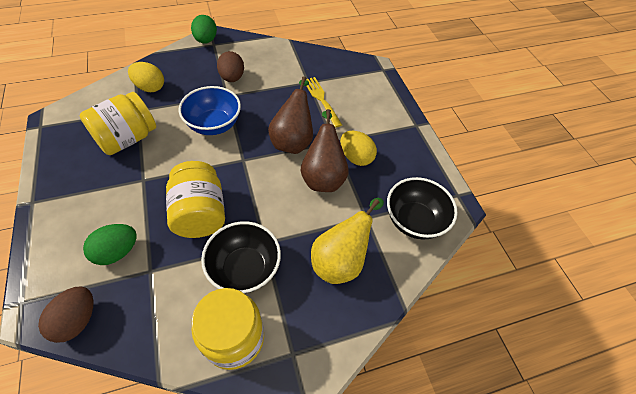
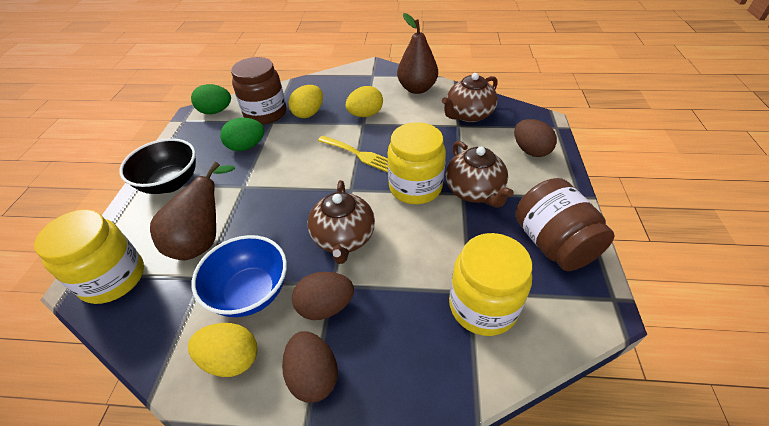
black bowl: 2 -> 1
brown egg: 2 -> 3
brown jar: 0 -> 2
brown teapot: 0 -> 3
yellow egg: 2 -> 3
yellow pear: 1 -> 0

